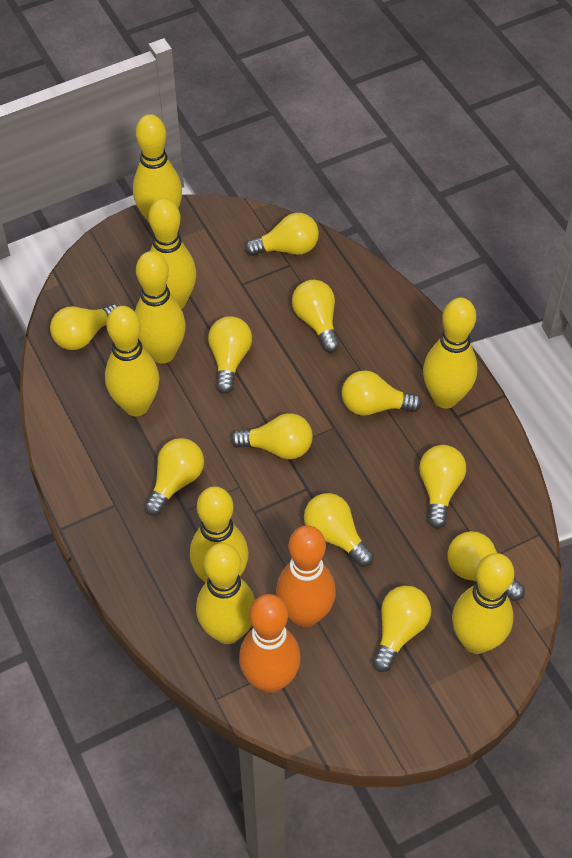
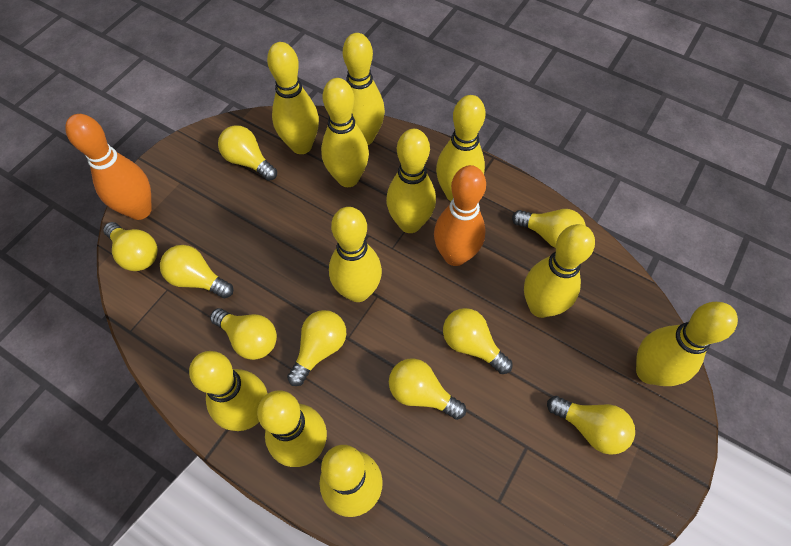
yellow bowling pin: 8 -> 11
yellow light bulb: 11 -> 9

